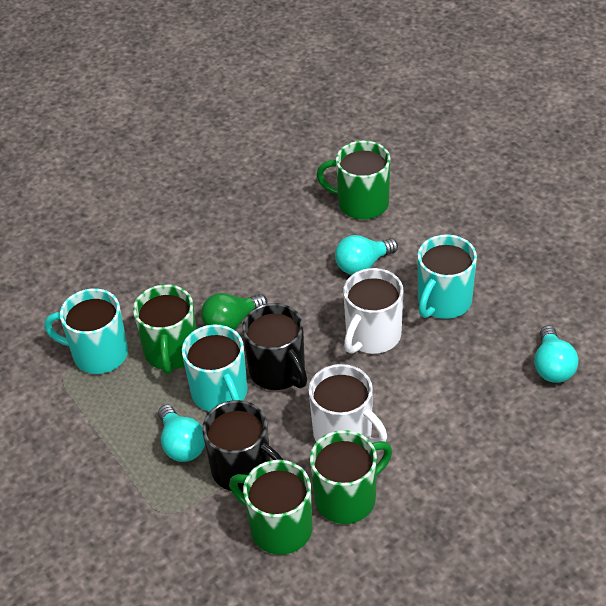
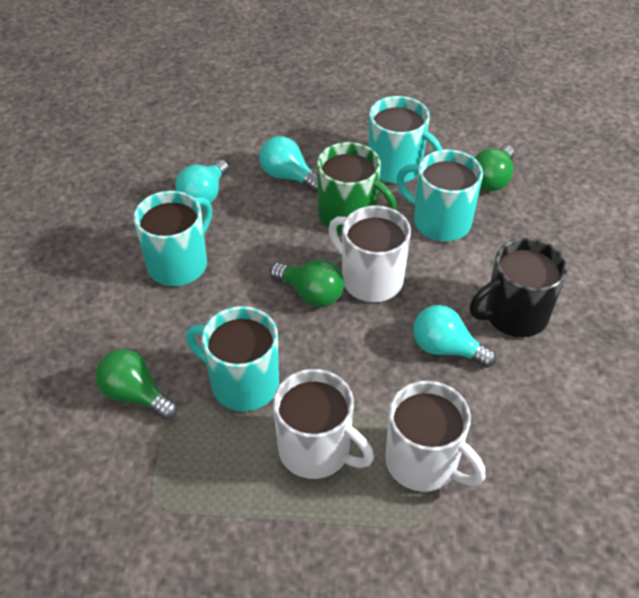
black mug: 2 -> 1
green light bulb: 1 -> 3
green mug: 4 -> 1
turquoise mug: 3 -> 4
white mug: 2 -> 3

